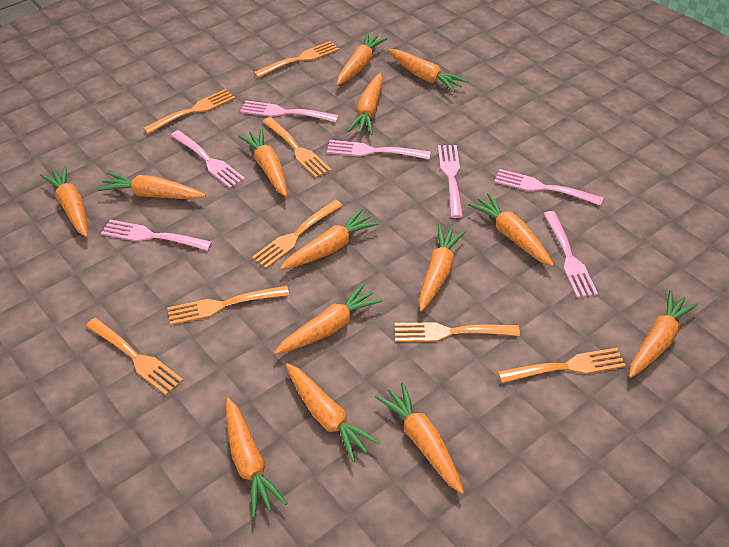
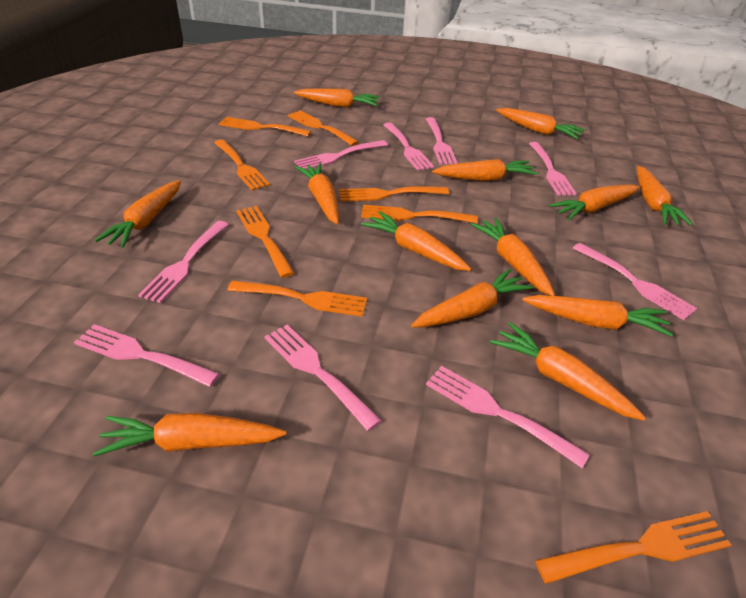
orange carrot: 14 -> 13
pink fork: 7 -> 9

